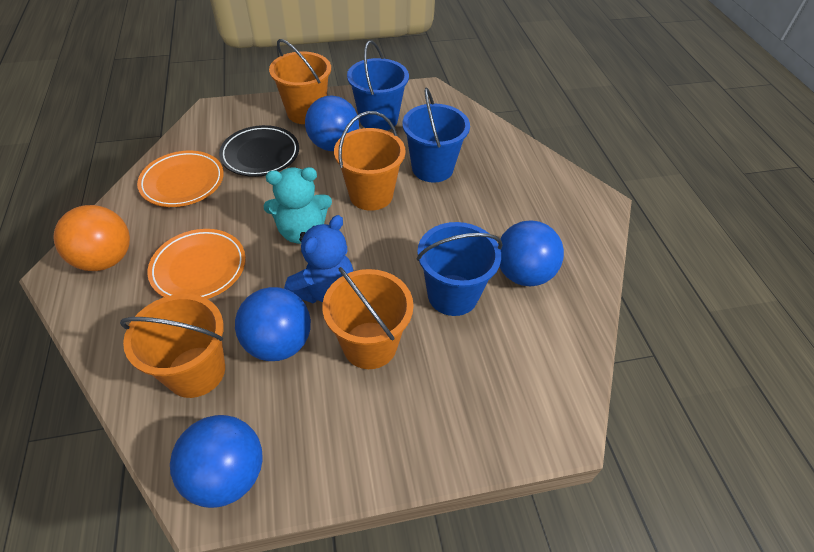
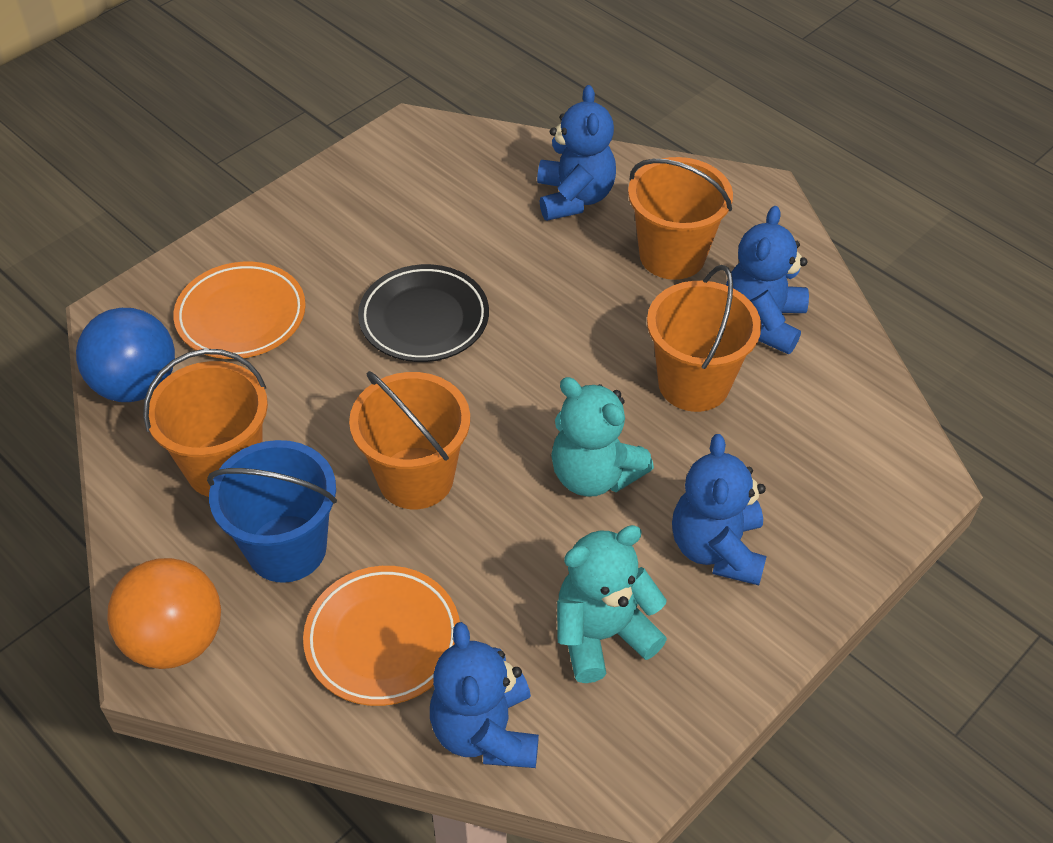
blue ball: 4 -> 1
blue bucket: 3 -> 1
blue teddy bear: 1 -> 4
turquoise teddy bear: 1 -> 2

